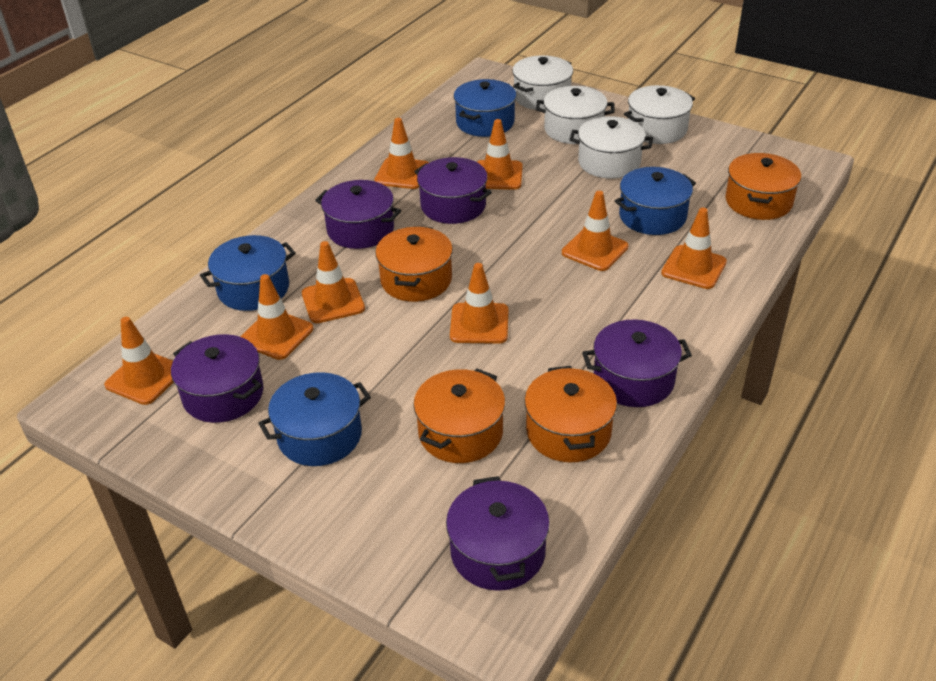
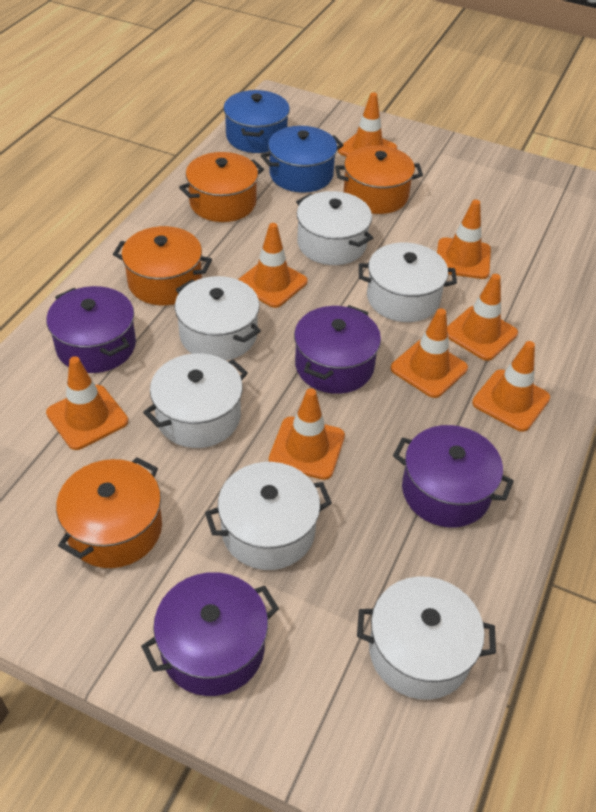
blue pot: 4 -> 2
purple pot: 5 -> 4
white pot: 4 -> 6

